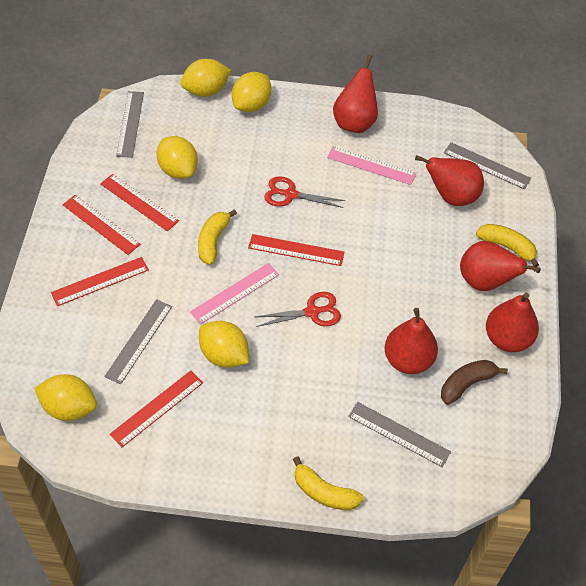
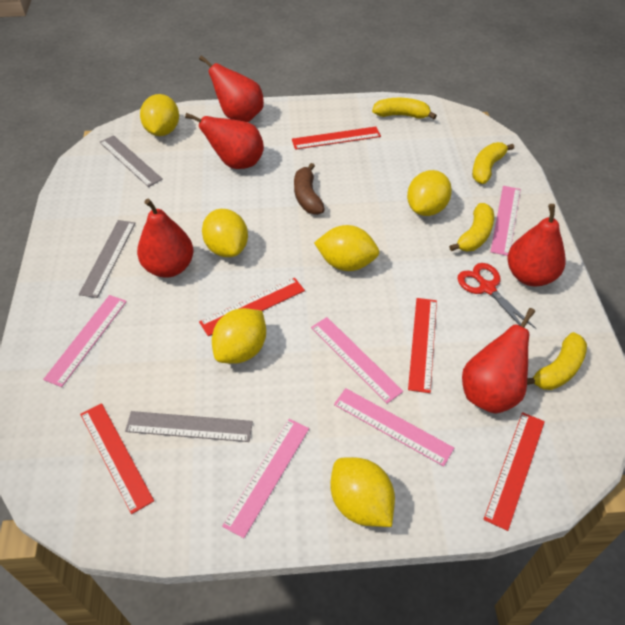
grey ruler: 4 -> 3
pink ruler: 2 -> 5
red scissors: 2 -> 1
yellow banana: 3 -> 4
yellow lemon: 5 -> 6

